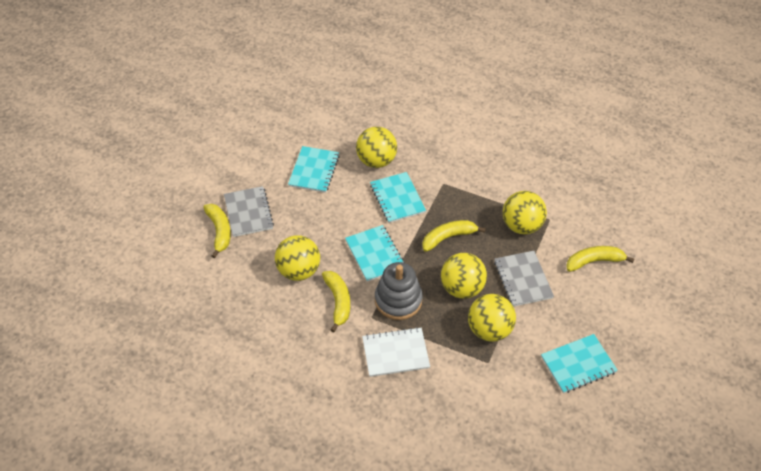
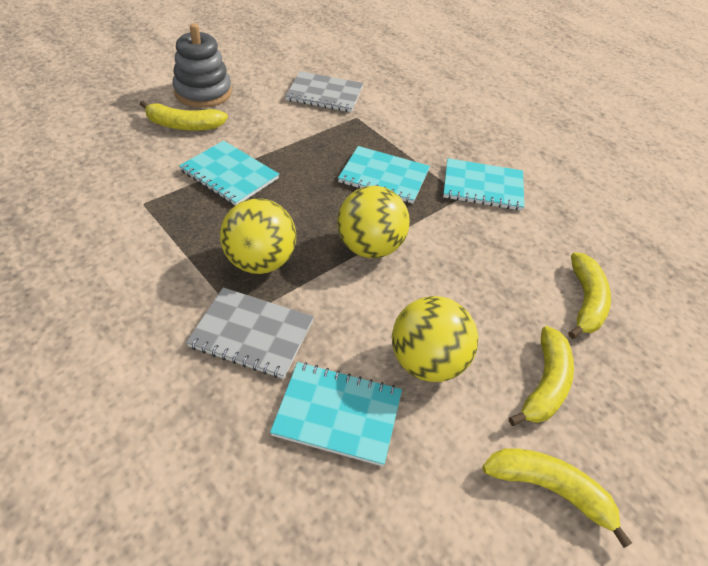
white notebook: 1 -> 0
yellow ball: 5 -> 3

